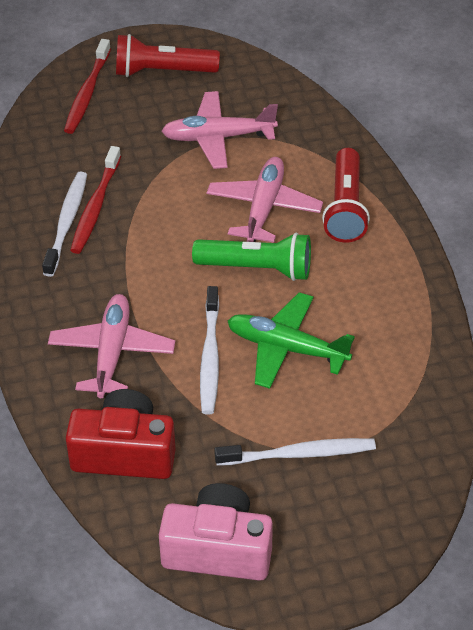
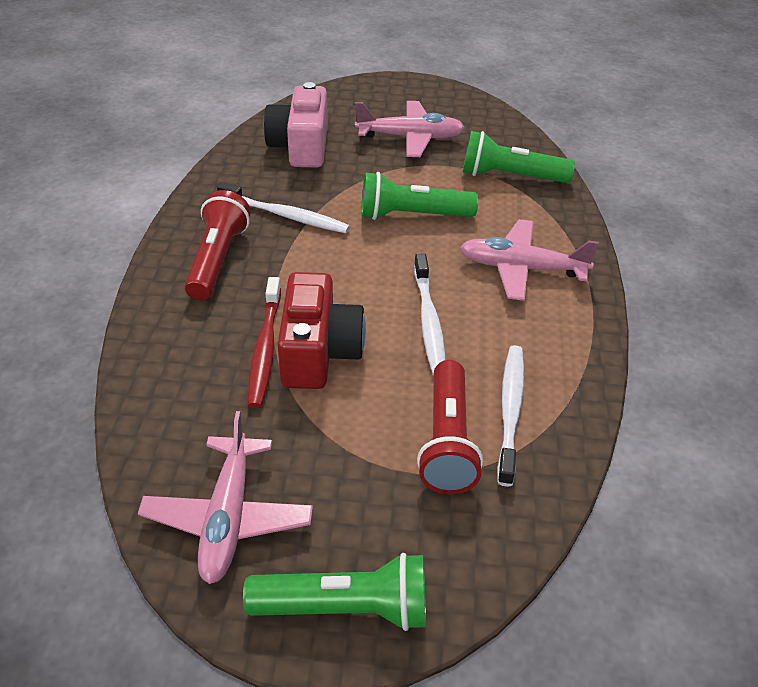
green flashlight: 1 -> 3
green plane: 1 -> 0
red toothbrush: 2 -> 1

